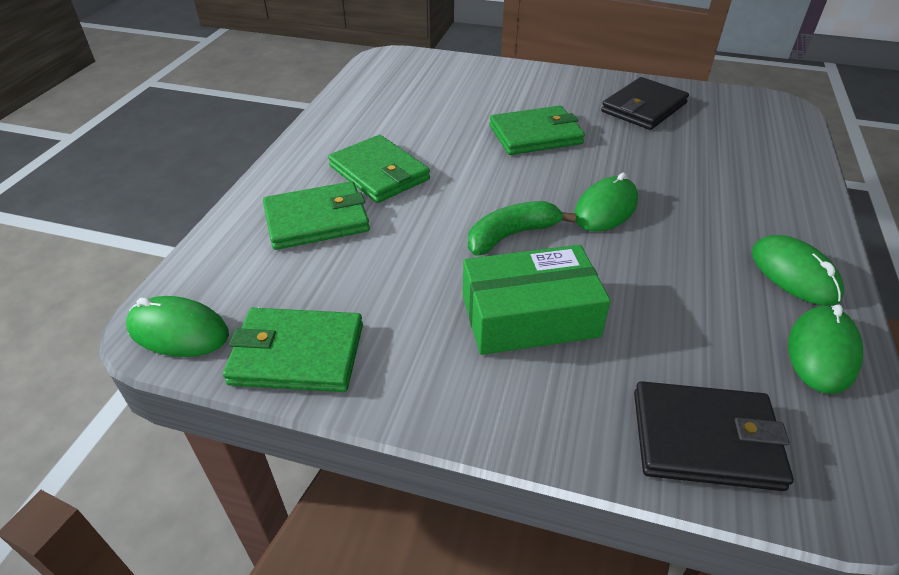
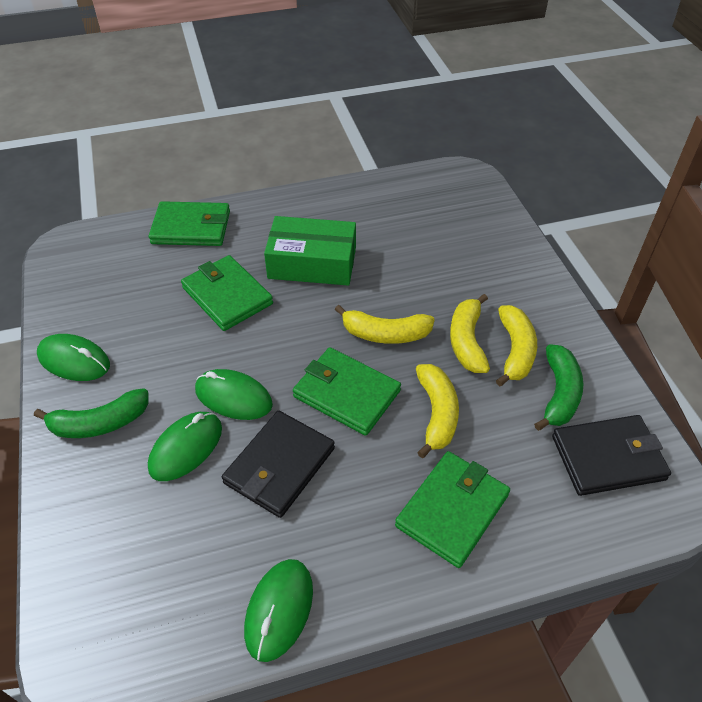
green banana: 1 -> 2
yellow banana: 0 -> 4

